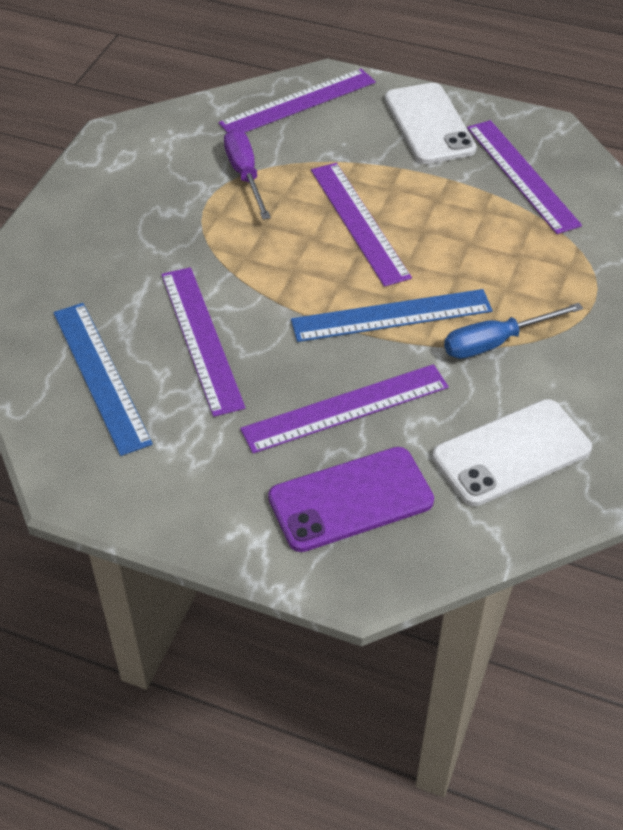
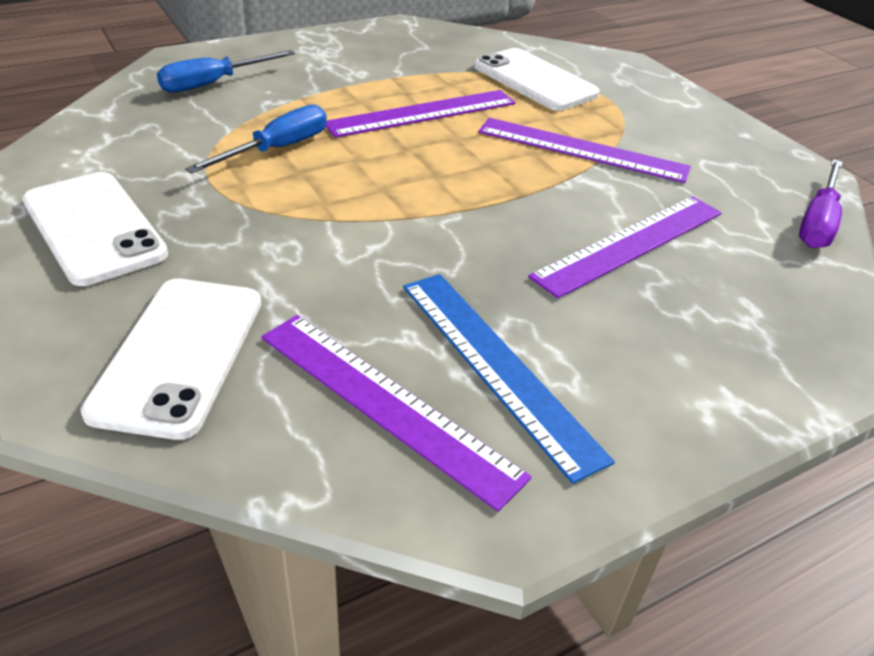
blue ruler: 2 -> 1
blue screwdriver: 1 -> 2
purple phone: 1 -> 0
purple ruler: 5 -> 4
white phone: 2 -> 3

